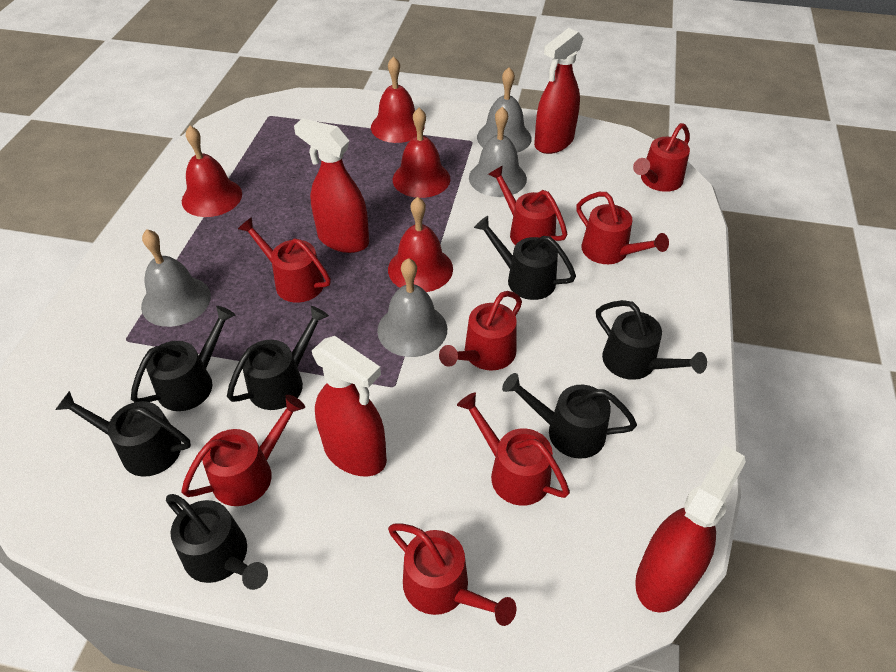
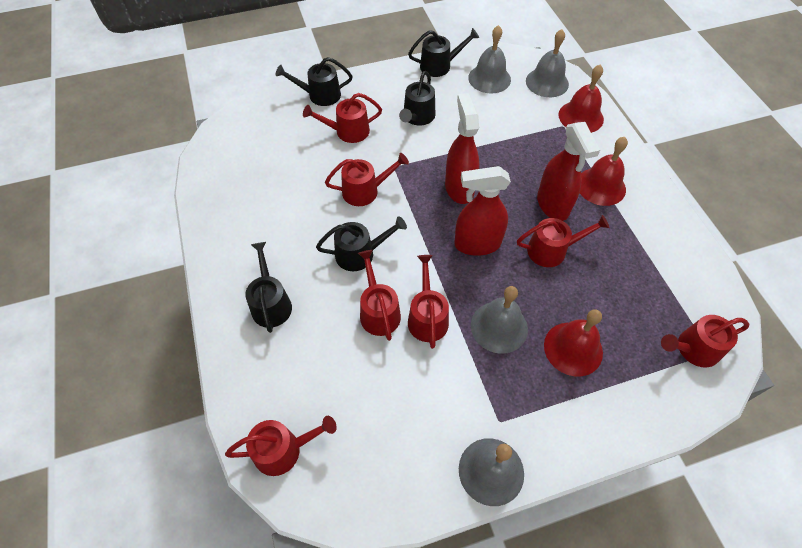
black watering can: 7 -> 5
red bell: 4 -> 3
red spray bottle: 4 -> 3
red watering can: 8 -> 7

